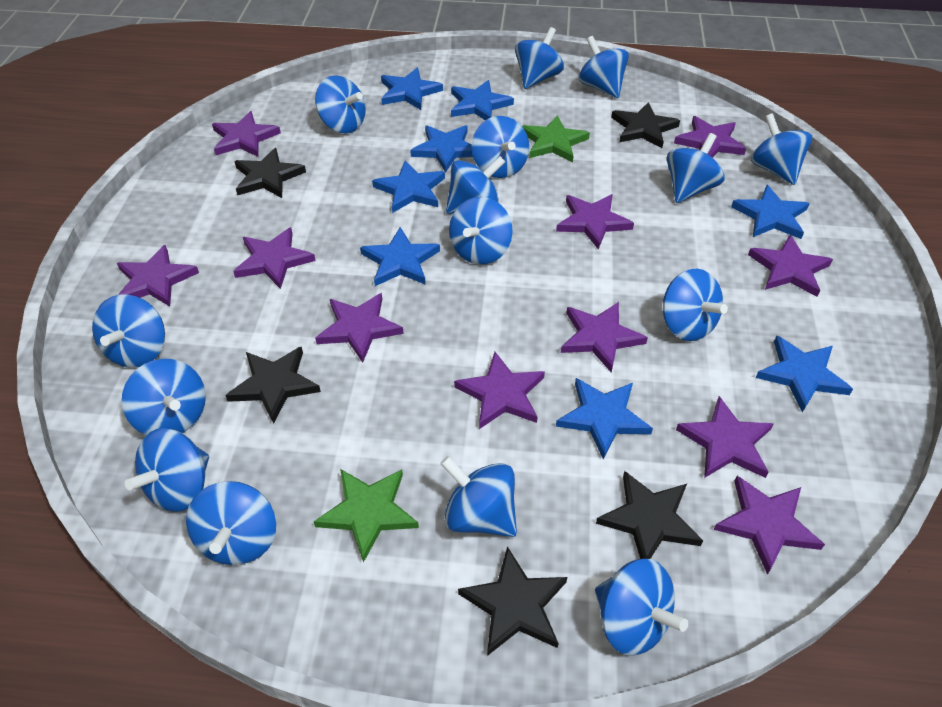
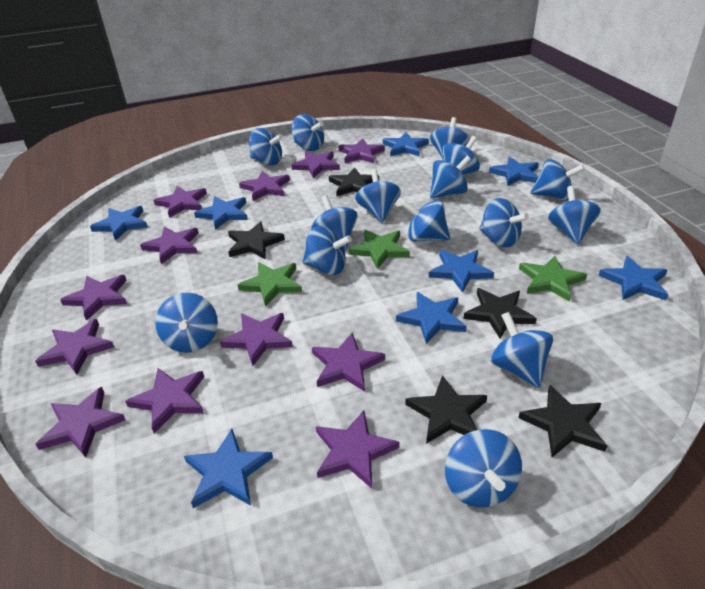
green star: 2 -> 3
purple star: 11 -> 12

